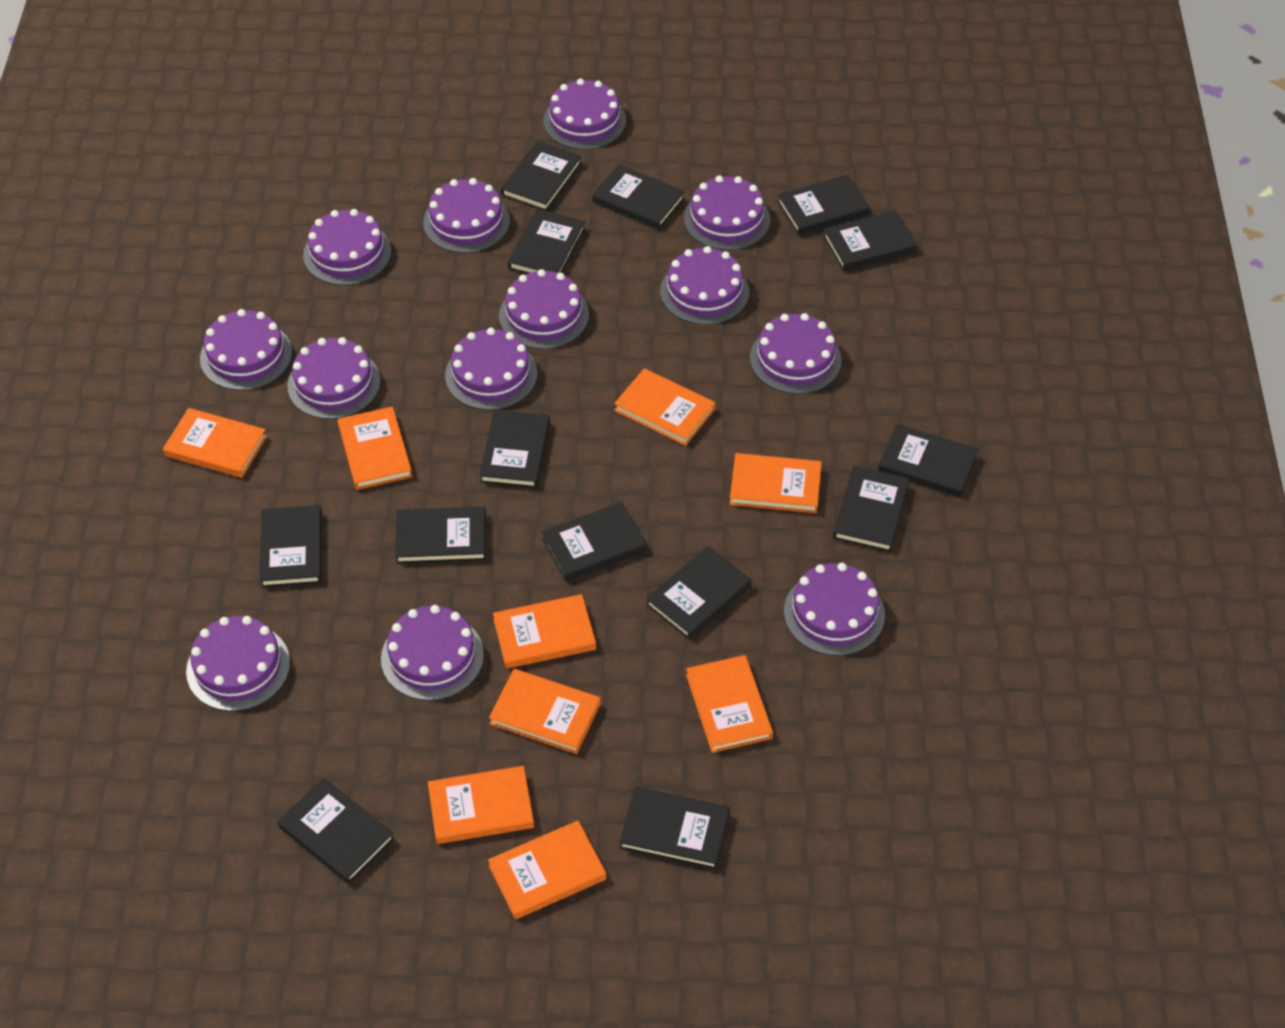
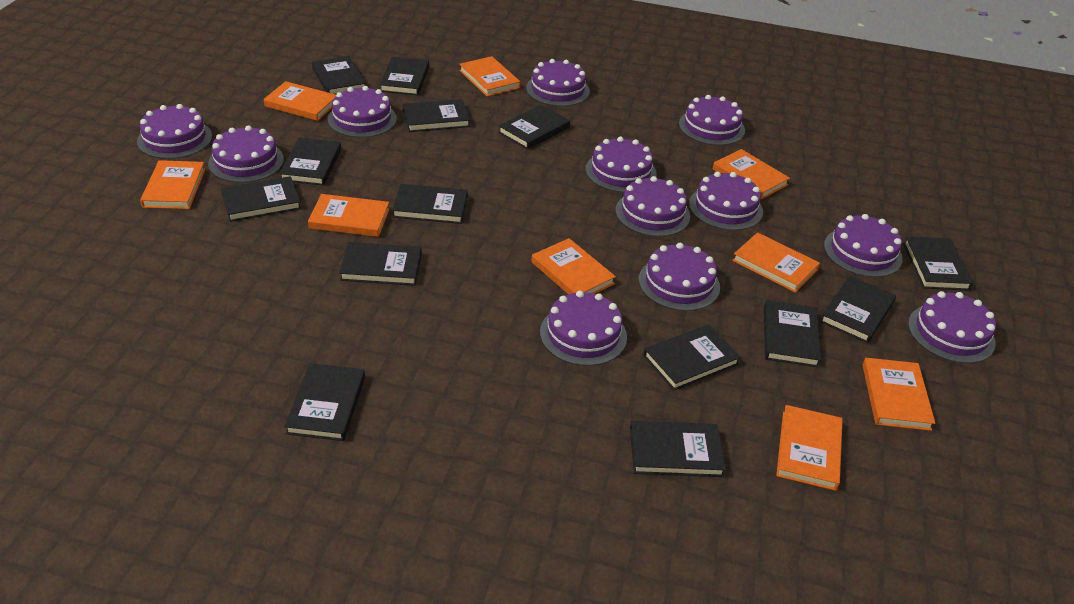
purple cake: 13 -> 12

